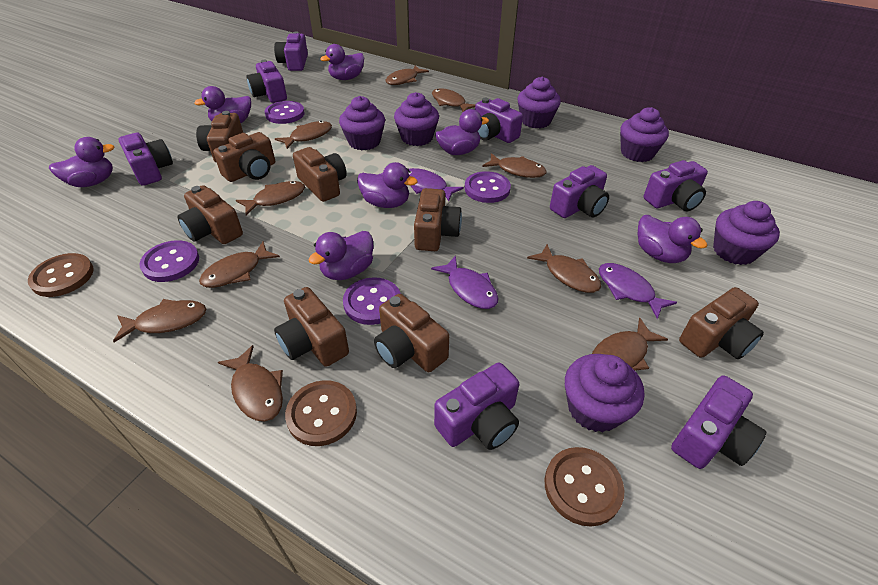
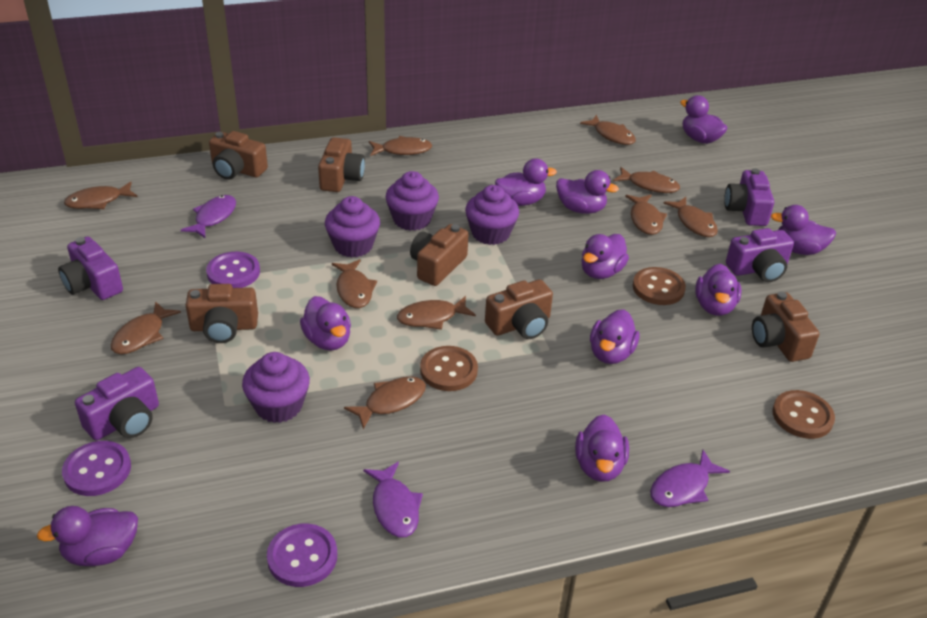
brown camera: 8 -> 6
purple button: 4 -> 3
purple camera: 8 -> 4
purple cupcake: 6 -> 4
purple duck: 7 -> 10

